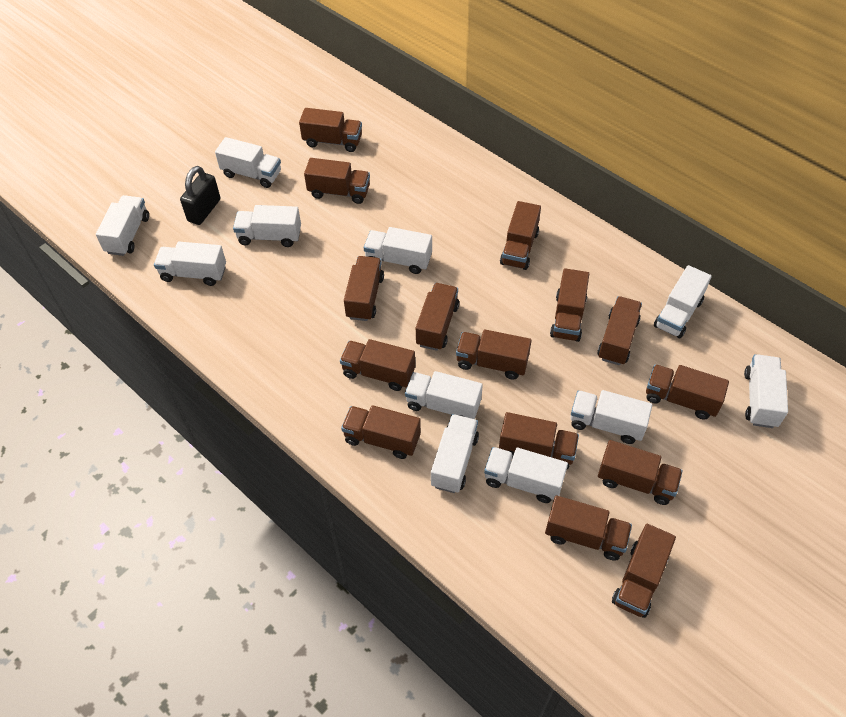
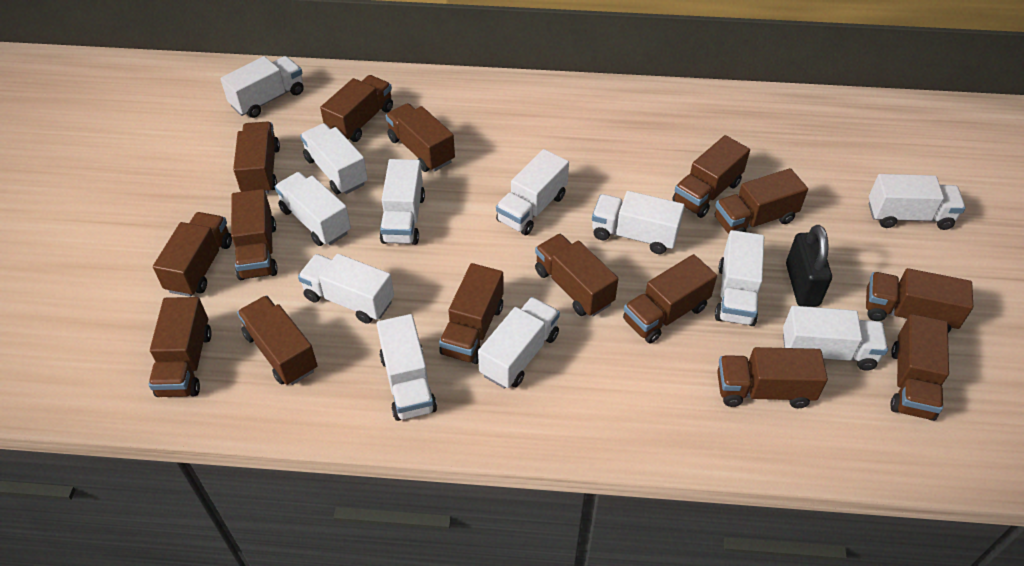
white truck: 11 -> 12

